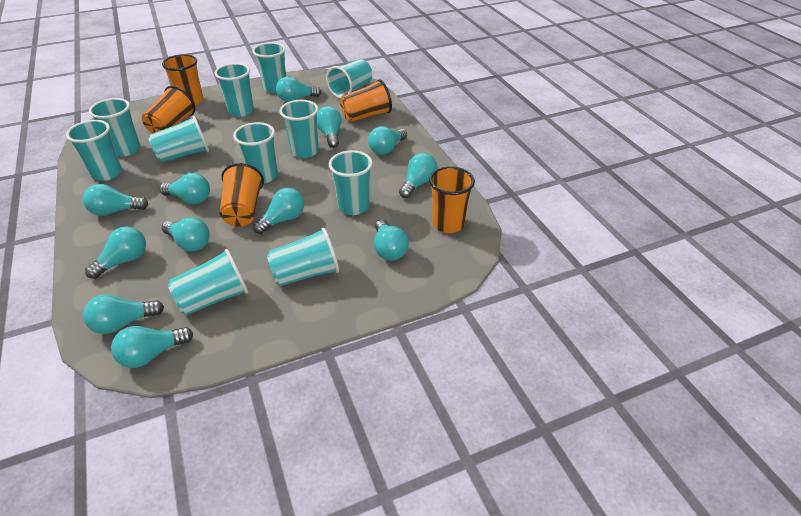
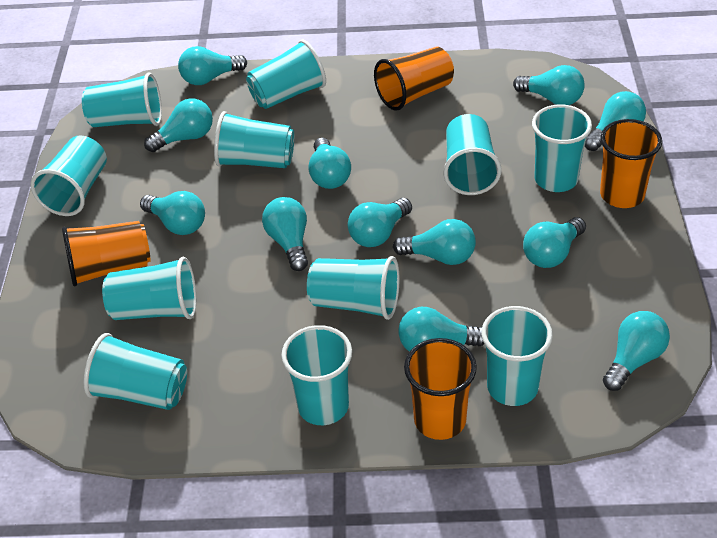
orange cup: 5 -> 4

